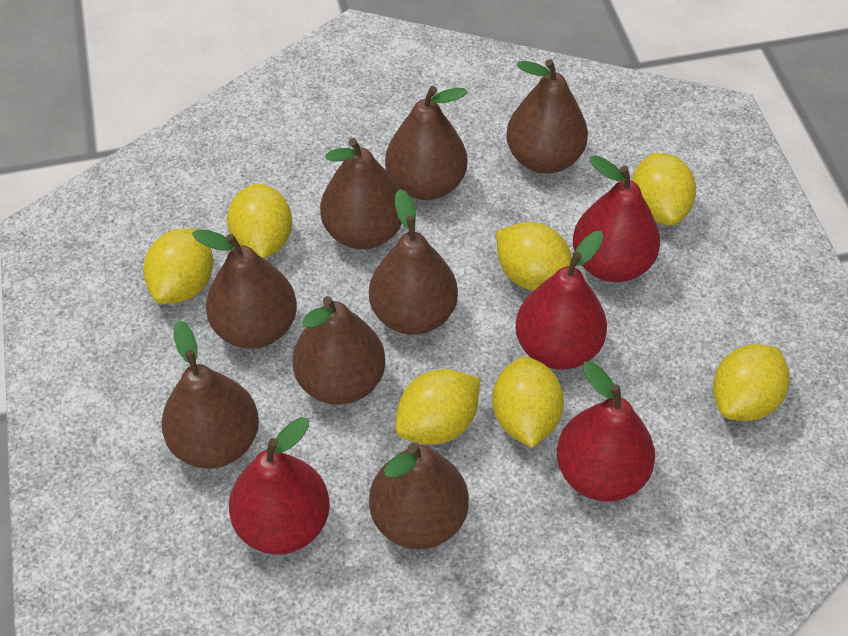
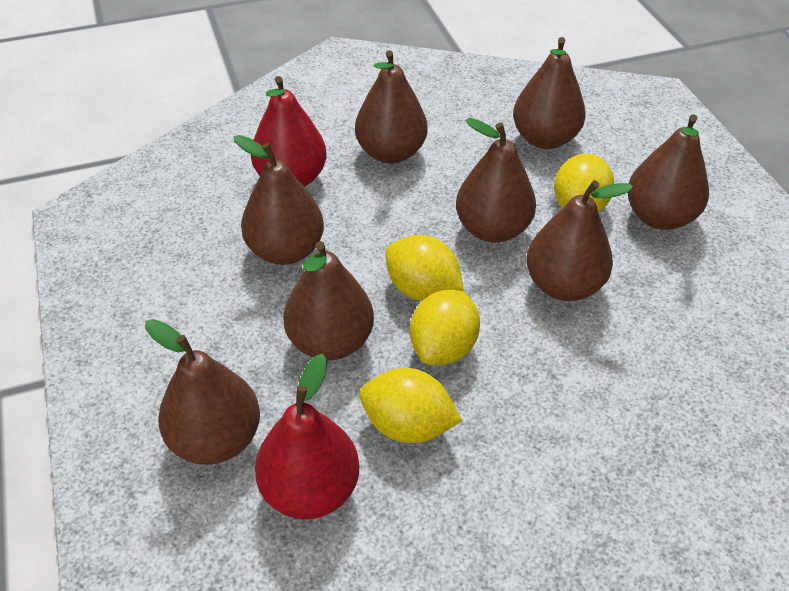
red pear: 4 -> 2
yellow lemon: 7 -> 4

